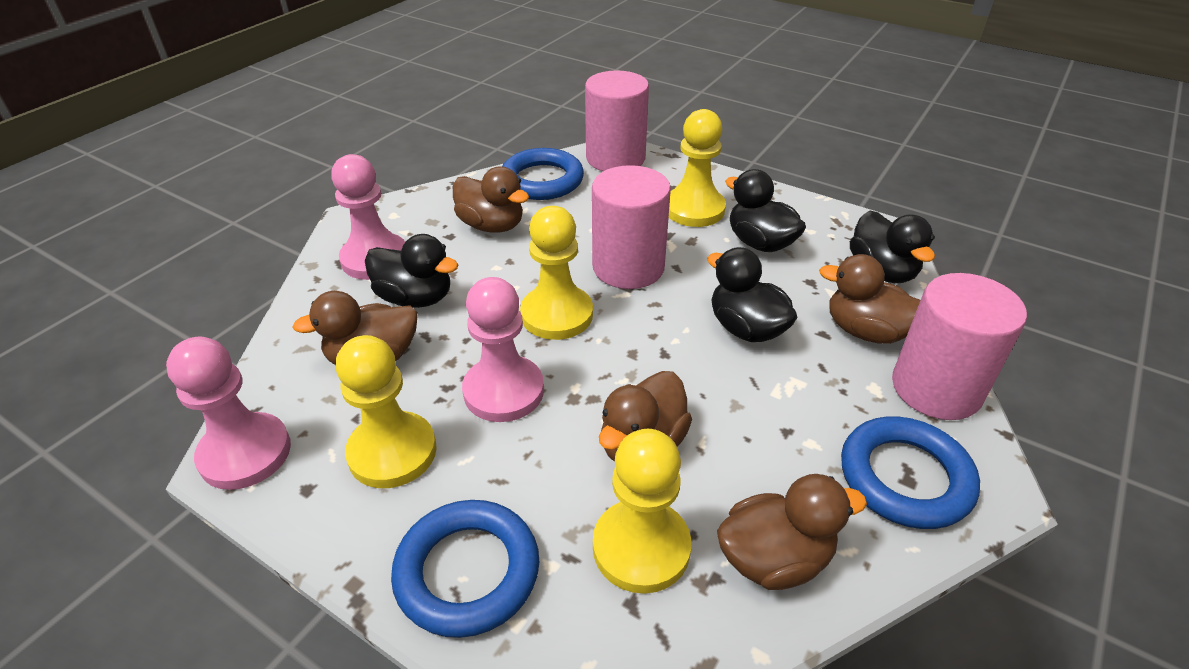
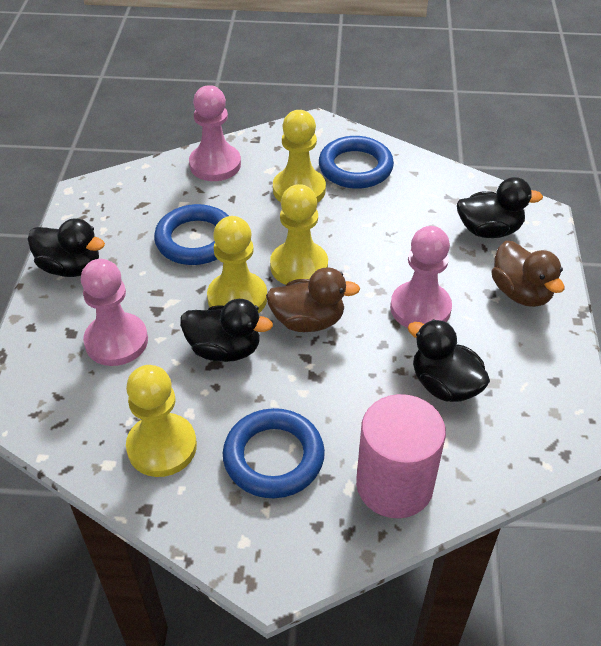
brown duck: 5 -> 2
pink cylinder: 3 -> 1

